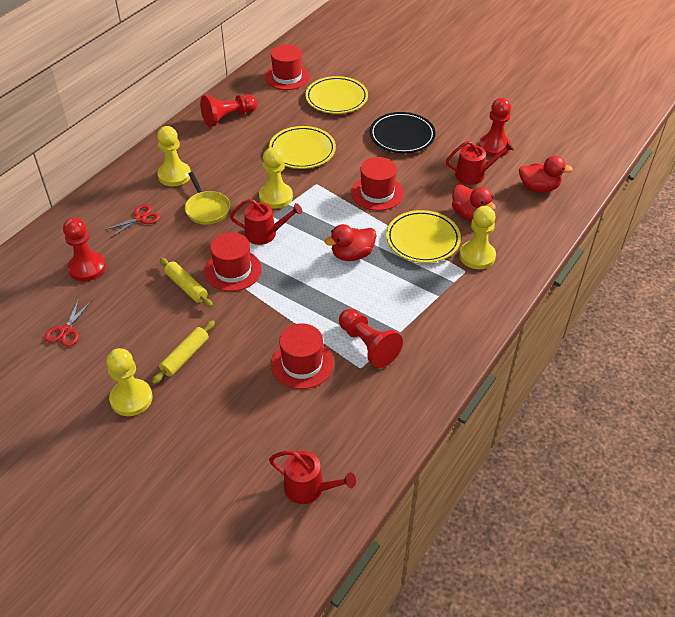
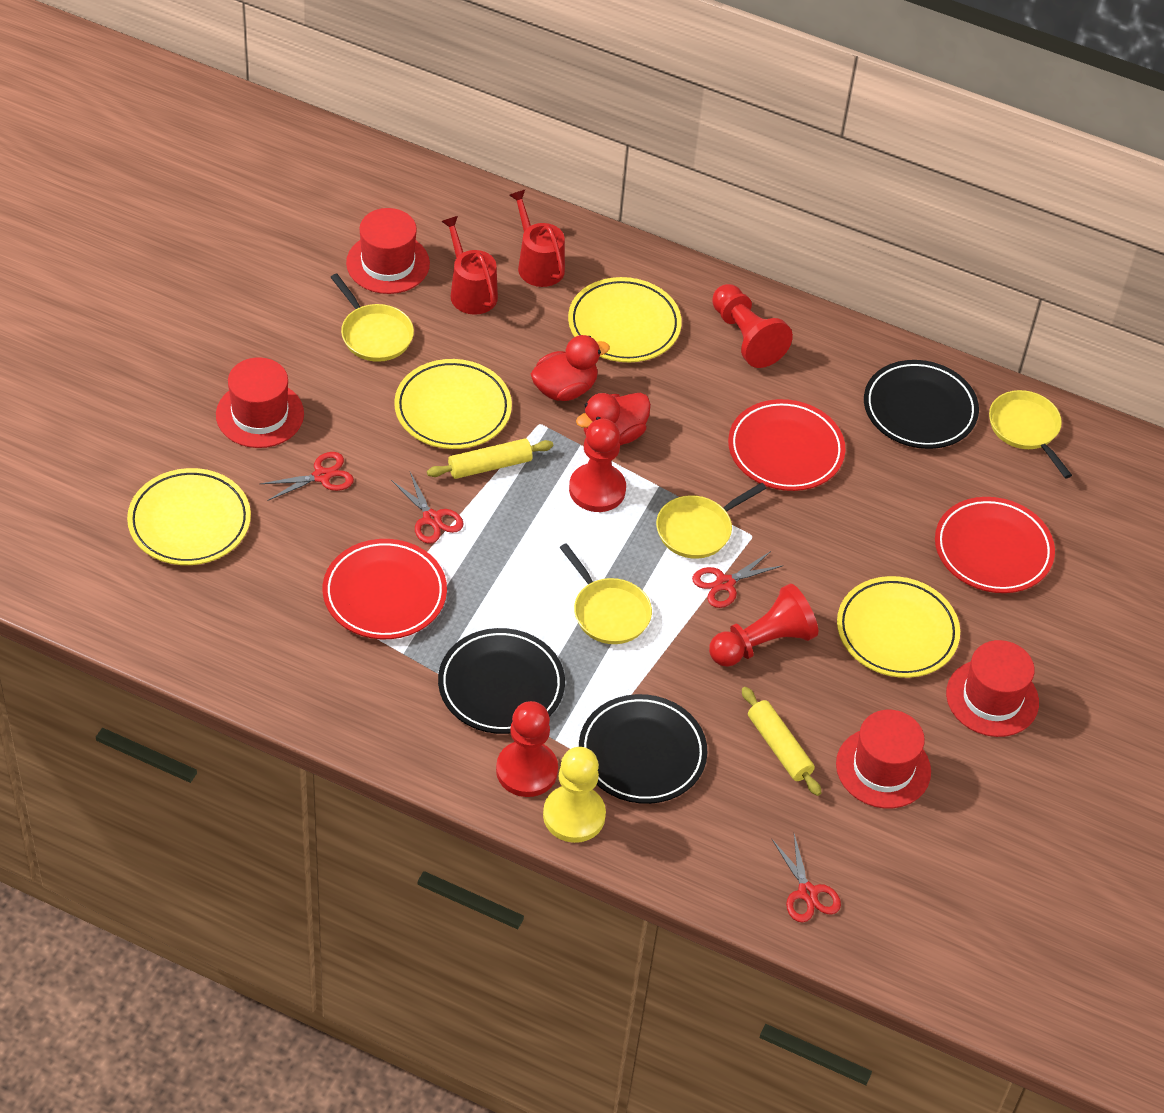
black plate: 1 -> 3
red duck: 3 -> 2
red plate: 0 -> 3
red scissors: 2 -> 4
red watering can: 3 -> 2
yellow pan: 1 -> 4
yellow pawn: 4 -> 1
yellow plate: 3 -> 4

